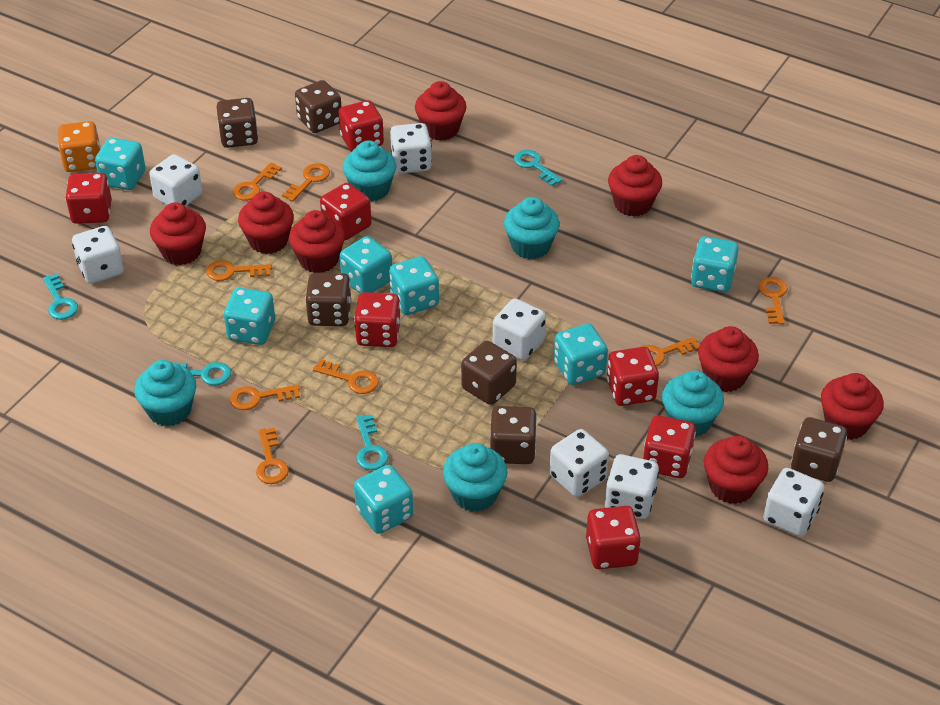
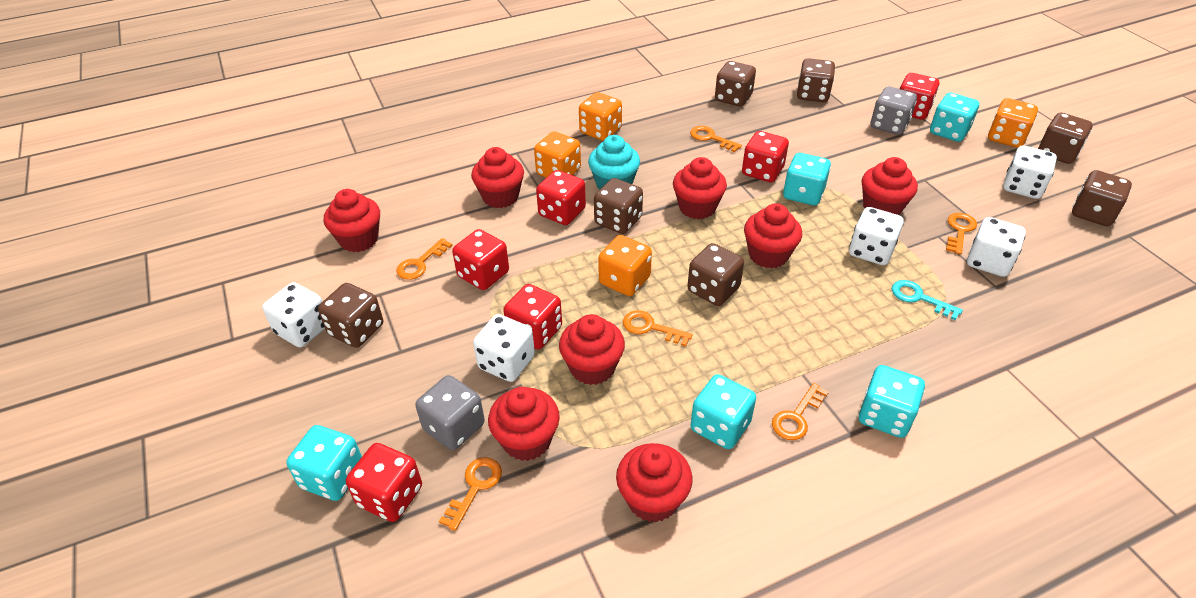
brown dice: 6 -> 7
grey dice: 0 -> 2
orange dice: 1 -> 4
orange key: 8 -> 6
red dice: 7 -> 6
turquoise cupcake: 5 -> 1
turquoise dice: 7 -> 5
turquoise key: 4 -> 1
white dice: 7 -> 5

